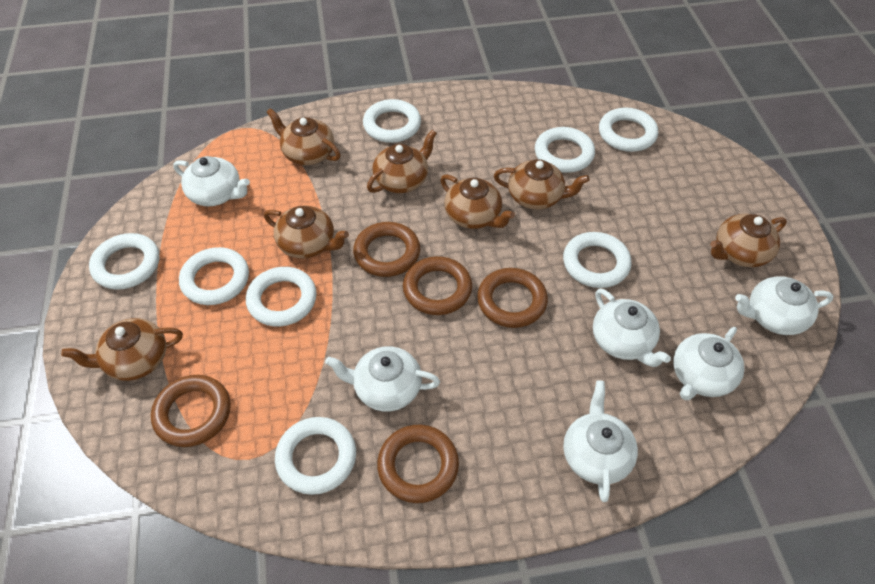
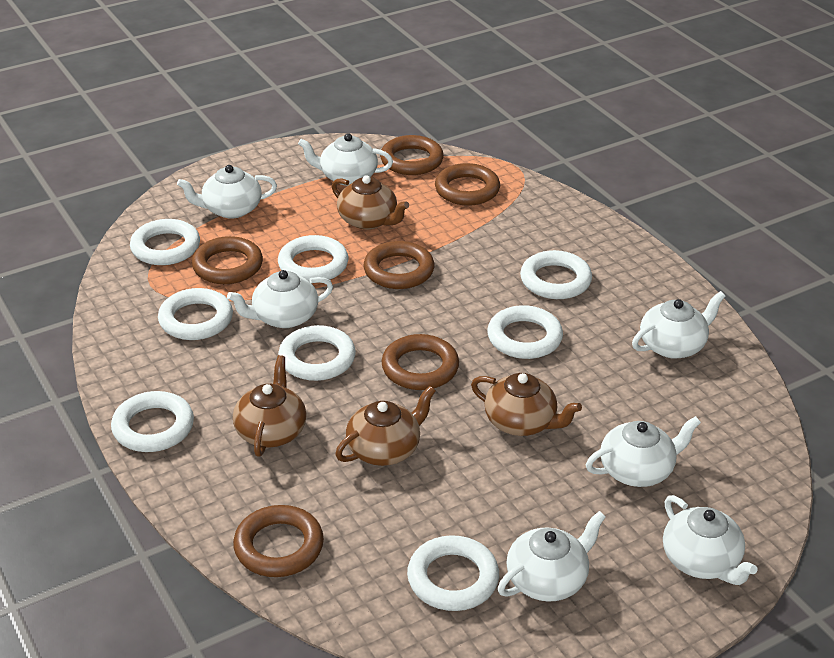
brown ring: 5 -> 6
brown teapot: 7 -> 4
white teapot: 6 -> 7

